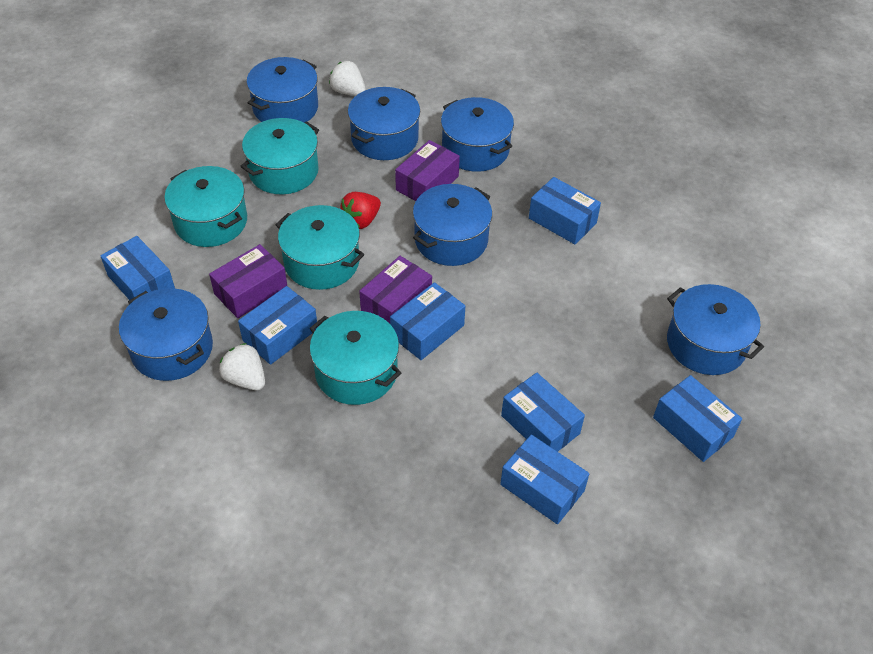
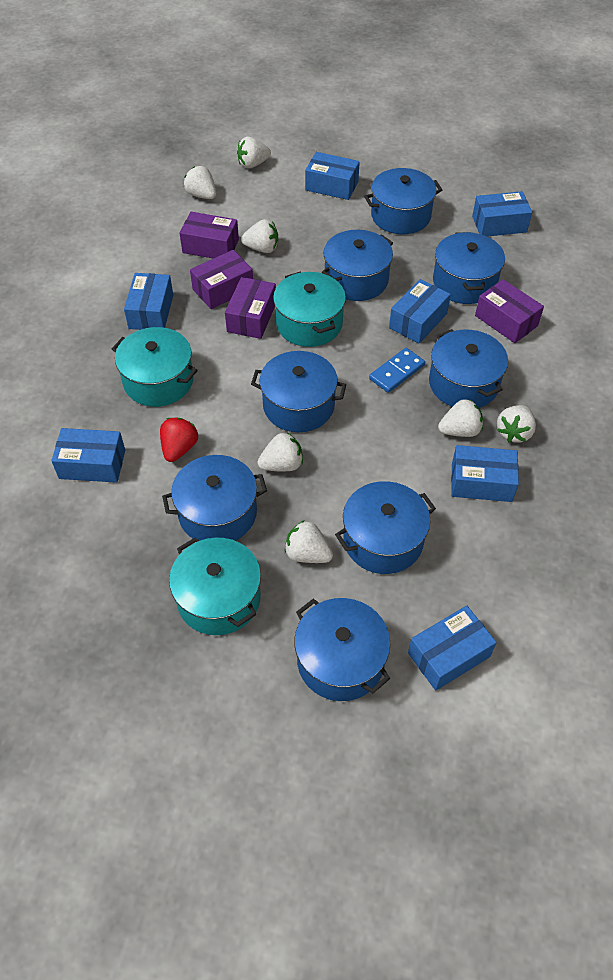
blue domino: 0 -> 1
blue pot: 6 -> 8
purple box: 3 -> 4
turquoise pot: 4 -> 3
white strawberry: 2 -> 7

